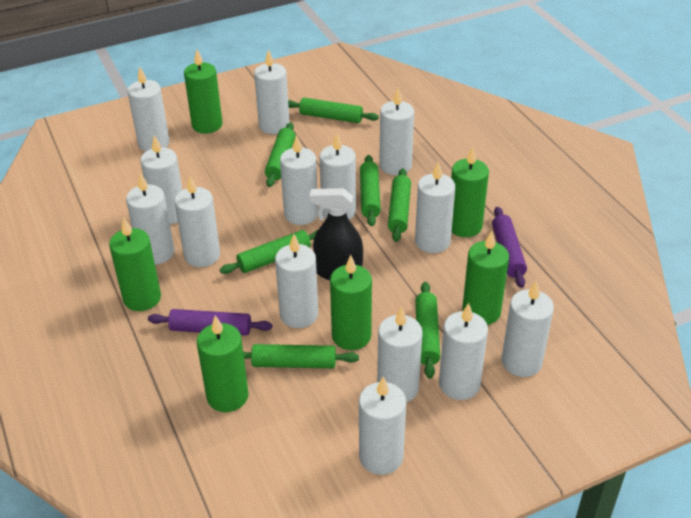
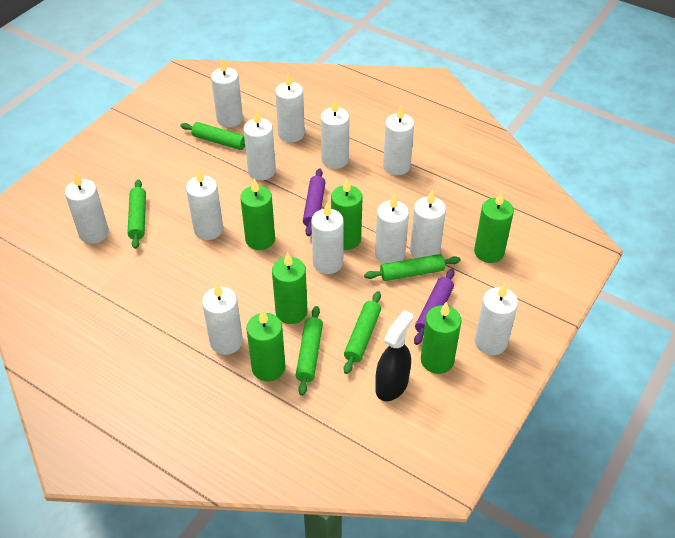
green rolling pin: 7 -> 5
white candle: 14 -> 12

